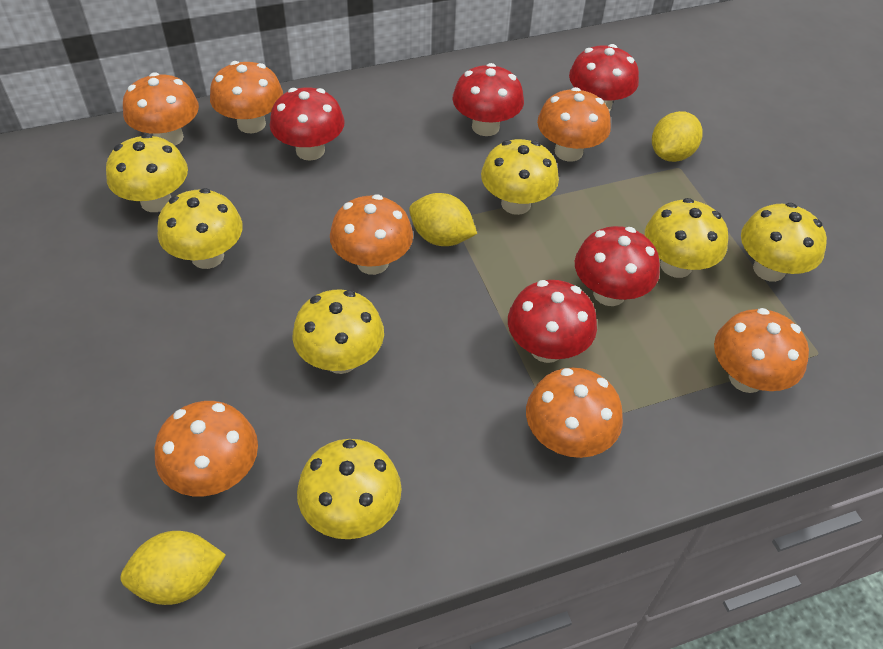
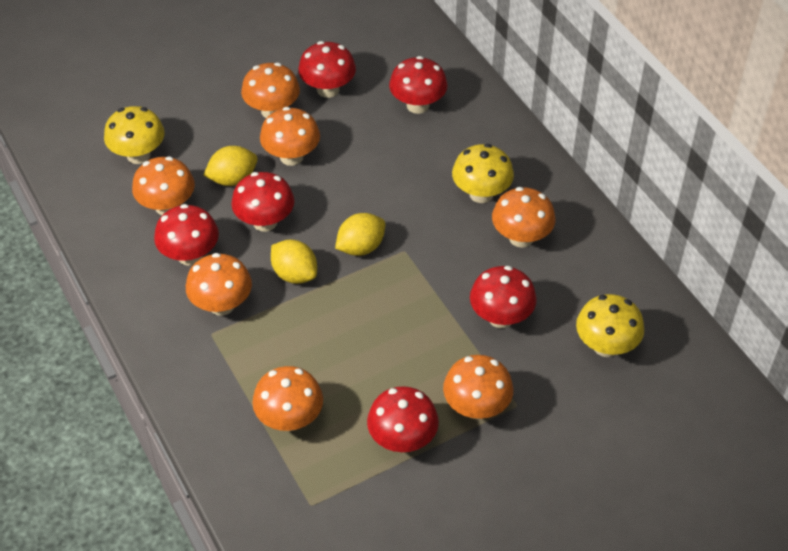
red mushroom: 5 -> 6
yellow mushroom: 7 -> 3

